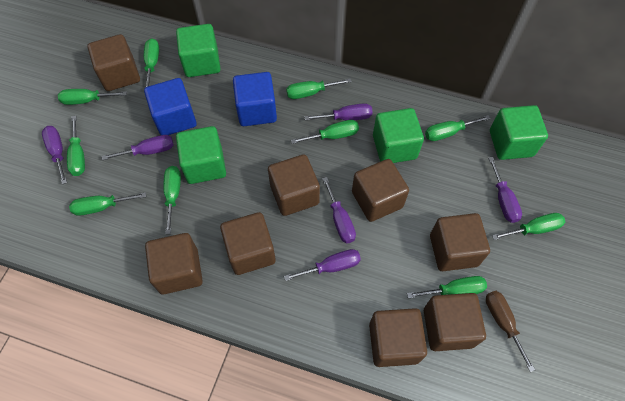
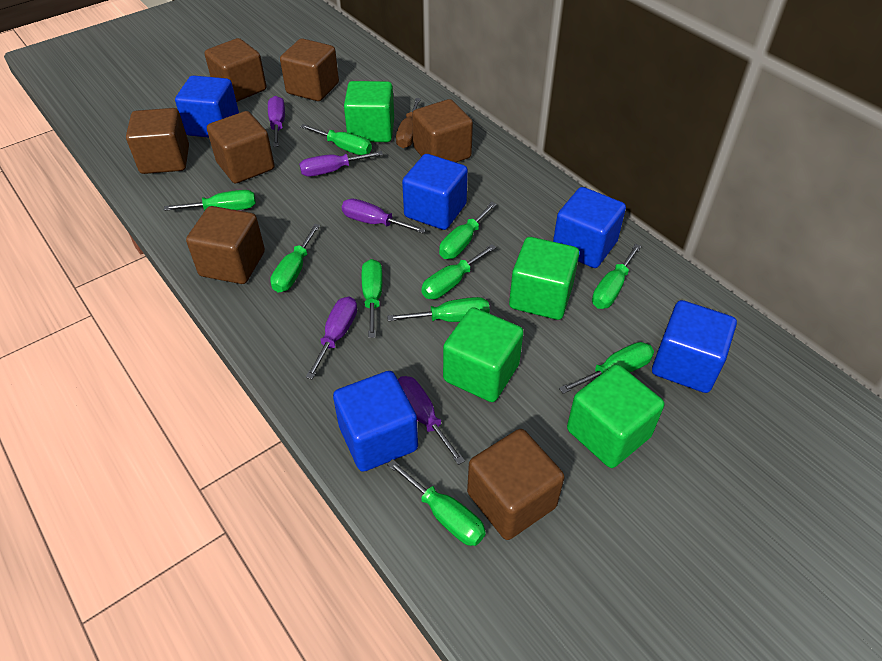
blue cube: 2 -> 5
brown cube: 8 -> 7
purple screwdriver: 6 -> 5

